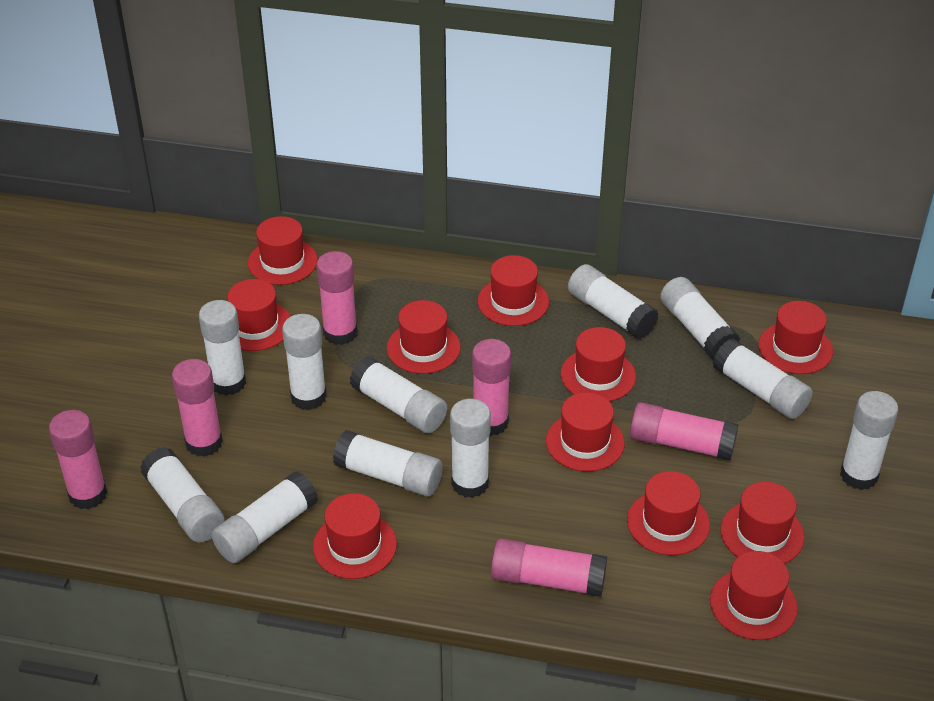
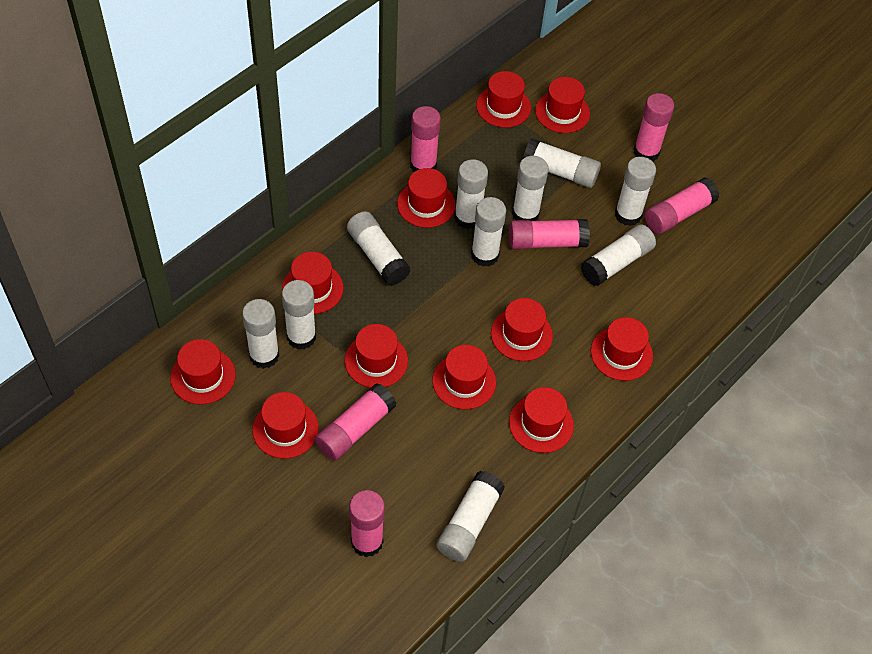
white glue stick: 11 -> 10

